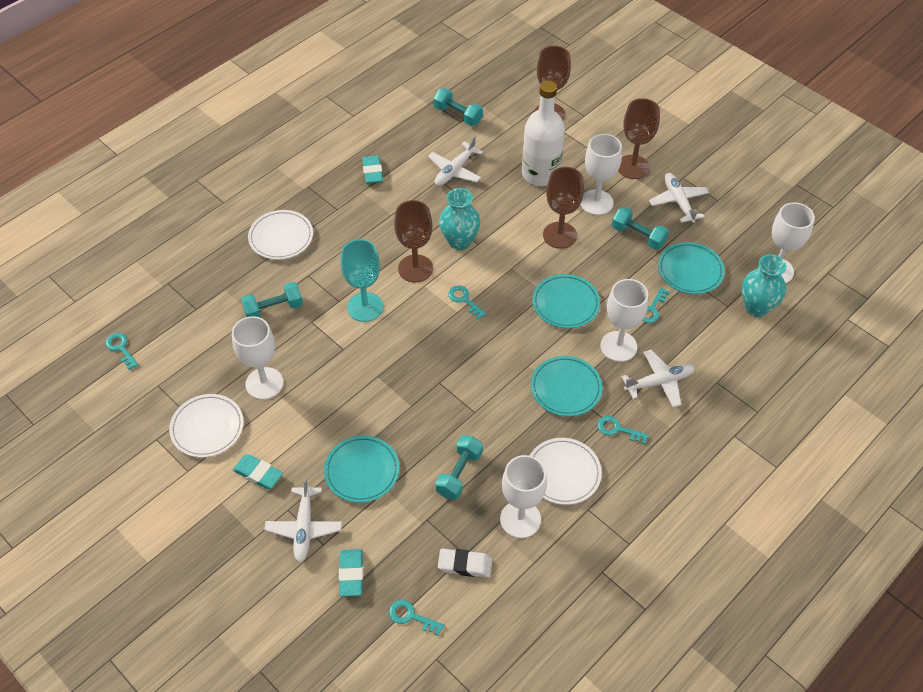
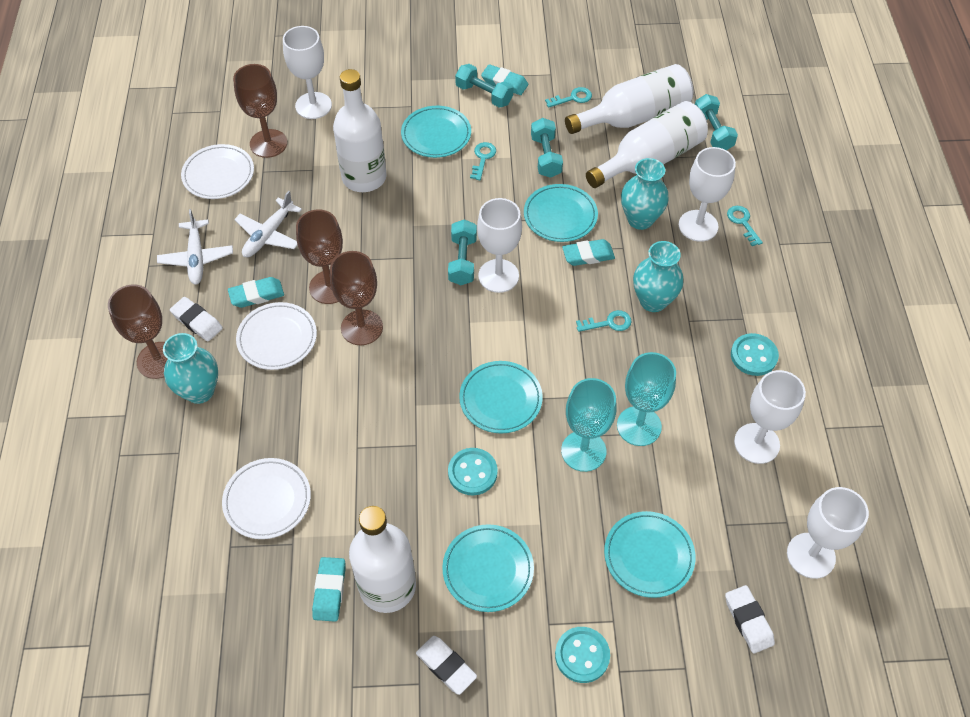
turquoise button: 0 -> 3
turquoise eraser: 3 -> 4
turquoise goblet: 1 -> 2
turquoise key: 5 -> 4
turquoise plate: 4 -> 5
turquoise vase: 2 -> 3
white bottle: 1 -> 4
white eraser: 1 -> 3
white plane: 4 -> 2

